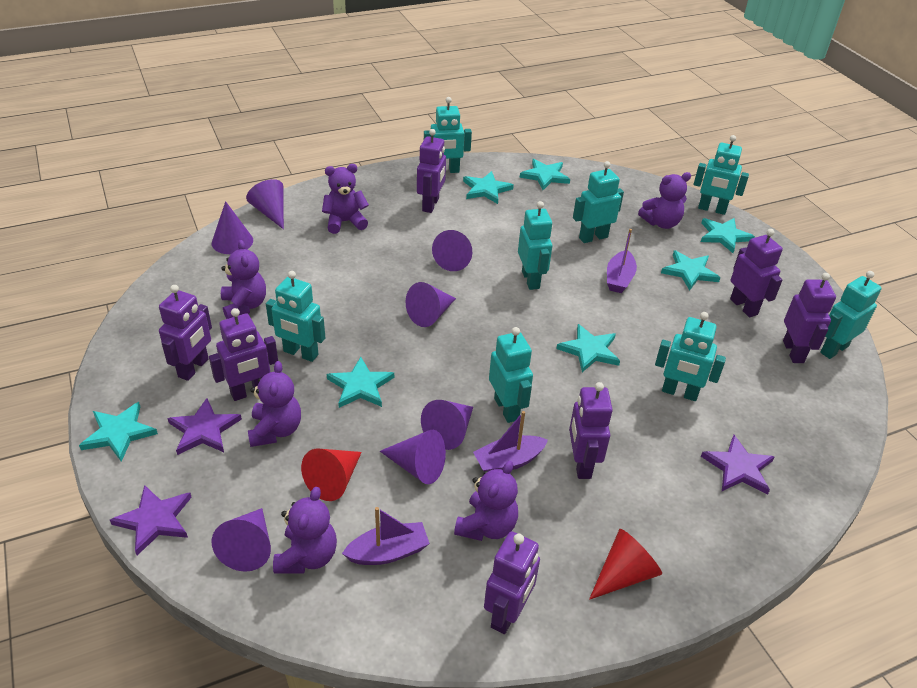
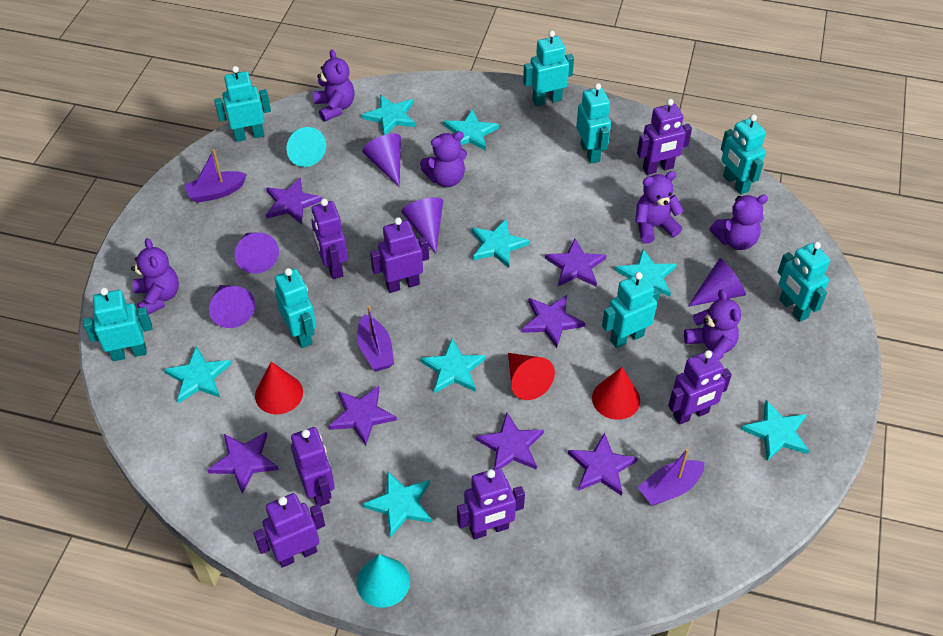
purple cone: 7 -> 5
purple star: 3 -> 7
red cone: 2 -> 3
turquoise cone: 0 -> 2
turquoise star: 7 -> 8

